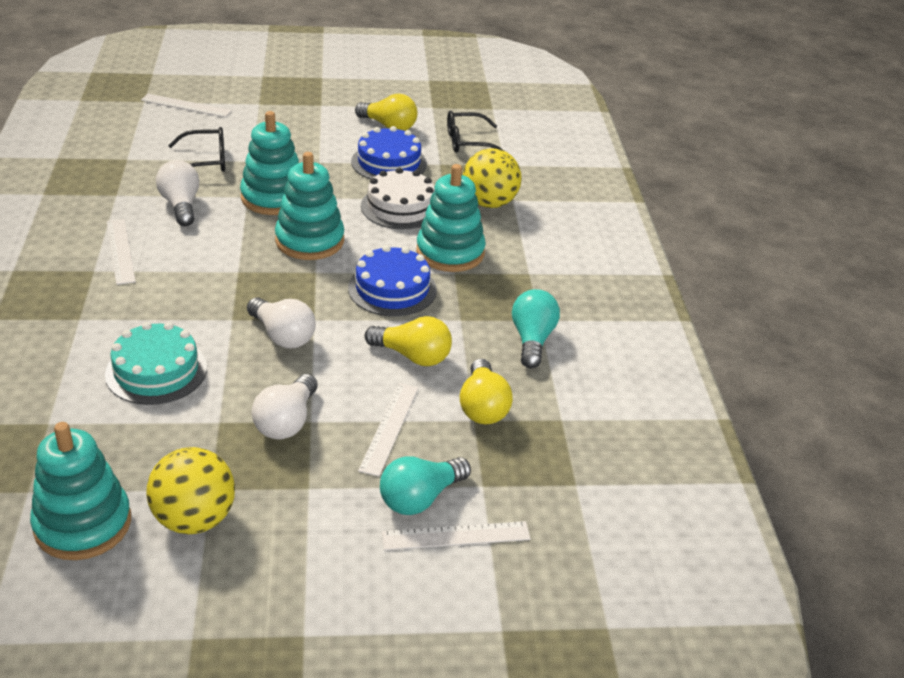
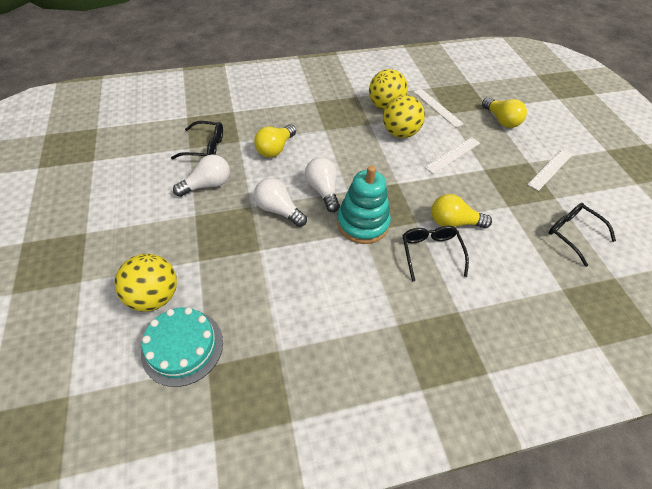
black glasses: 2 -> 3
blue cake: 2 -> 0
turquoise light bulb: 2 -> 0
turquoise stacking toy: 4 -> 1
white cake: 1 -> 0
white ruler: 4 -> 3
yellow ball: 2 -> 3

